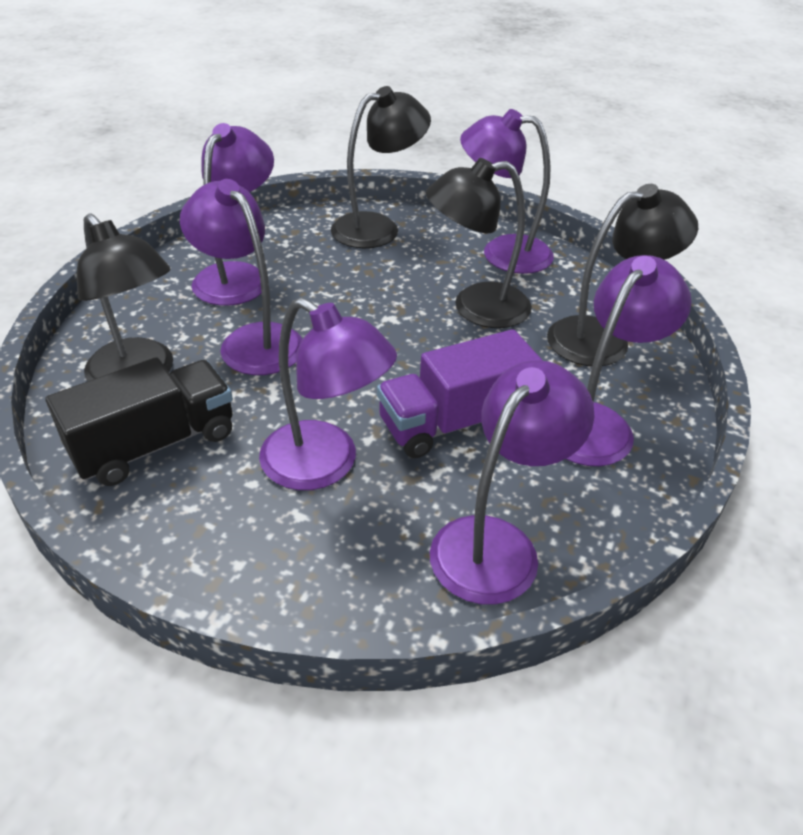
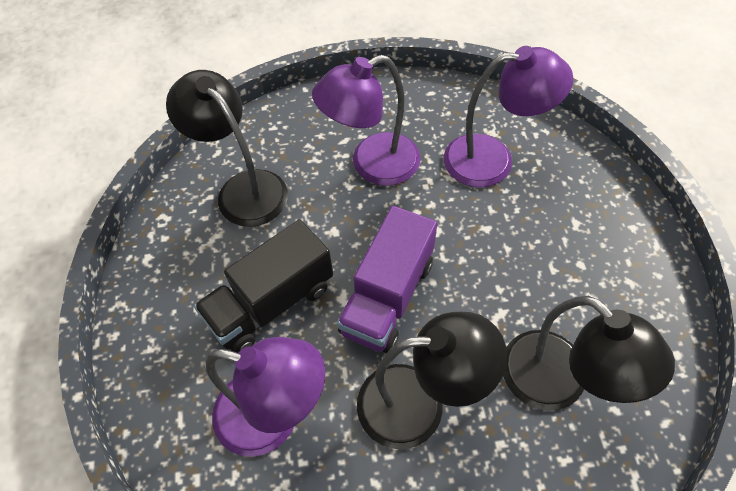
black lamp: 4 -> 3
purple lamp: 6 -> 3

